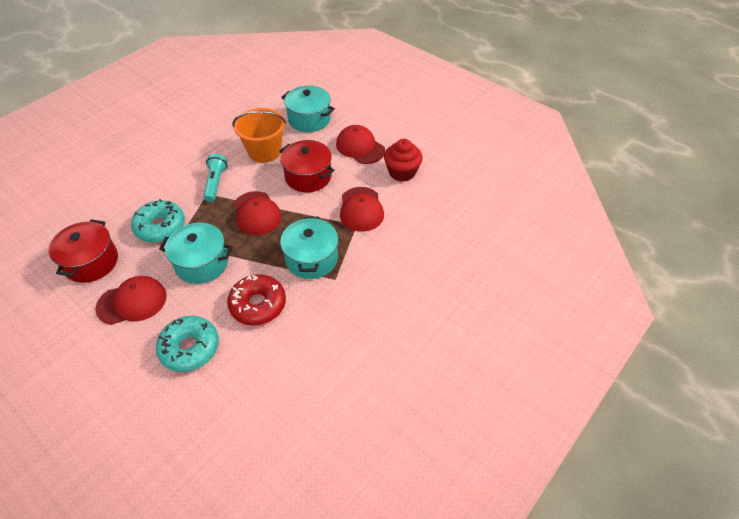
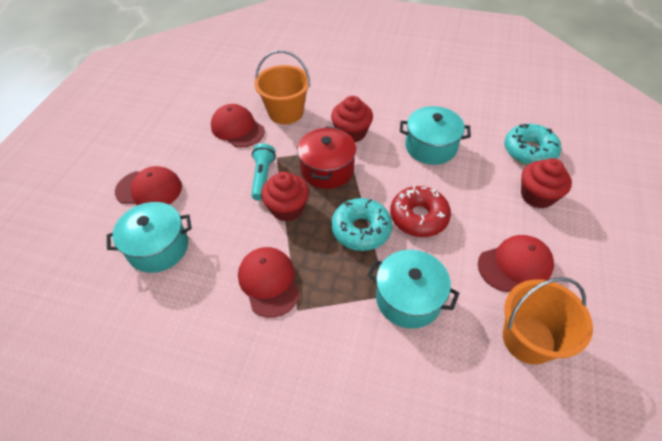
orange bucket: 1 -> 2
red cupcake: 1 -> 3
red pot: 2 -> 1

